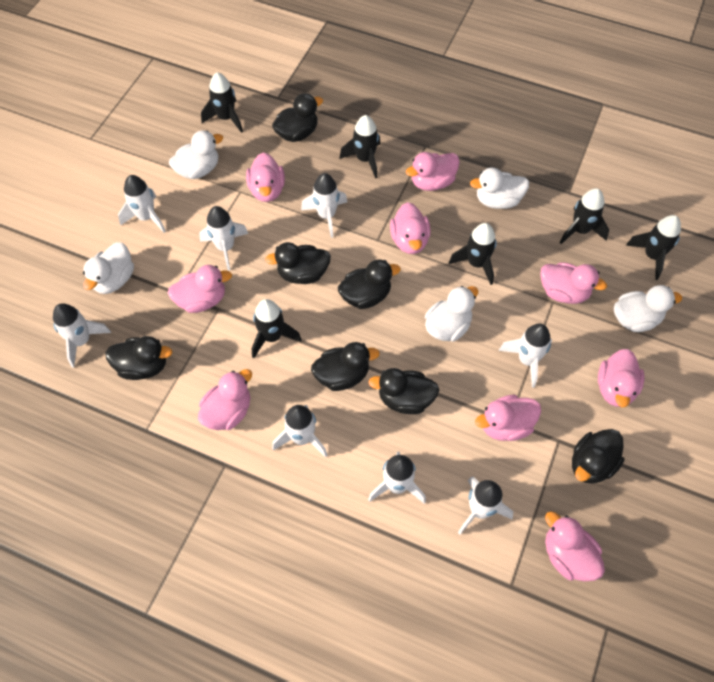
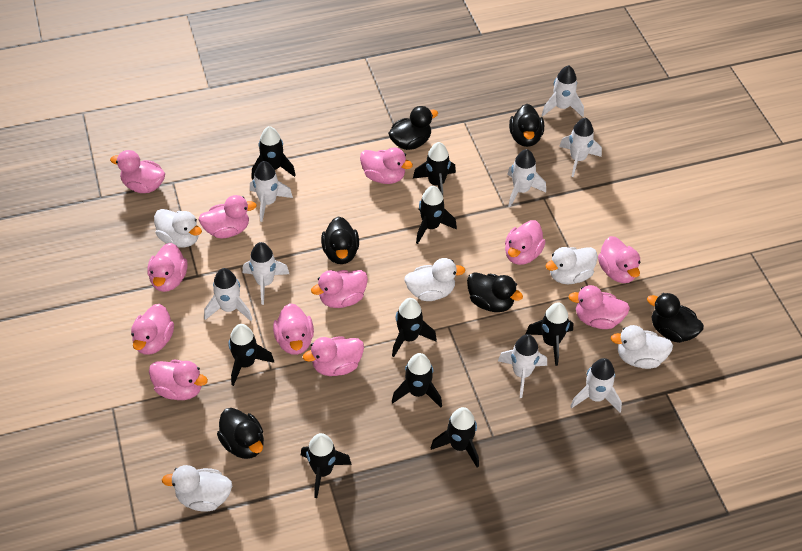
black duck: 7 -> 6
black rocket: 6 -> 9
pink duck: 9 -> 12

